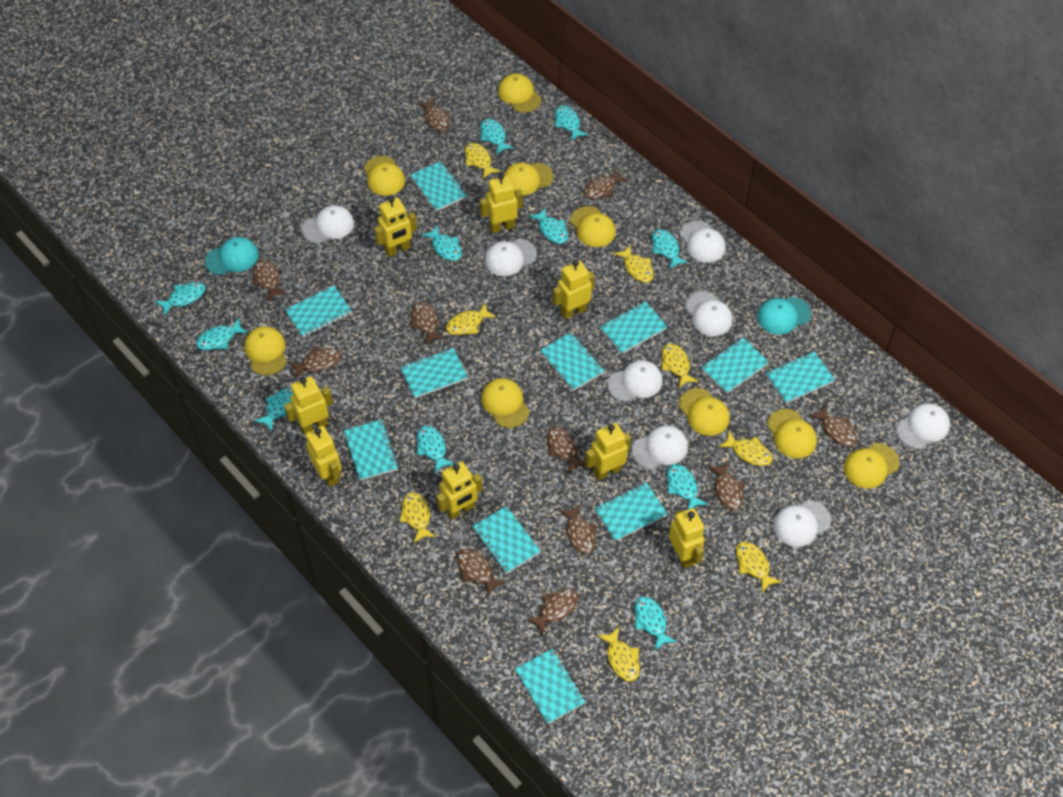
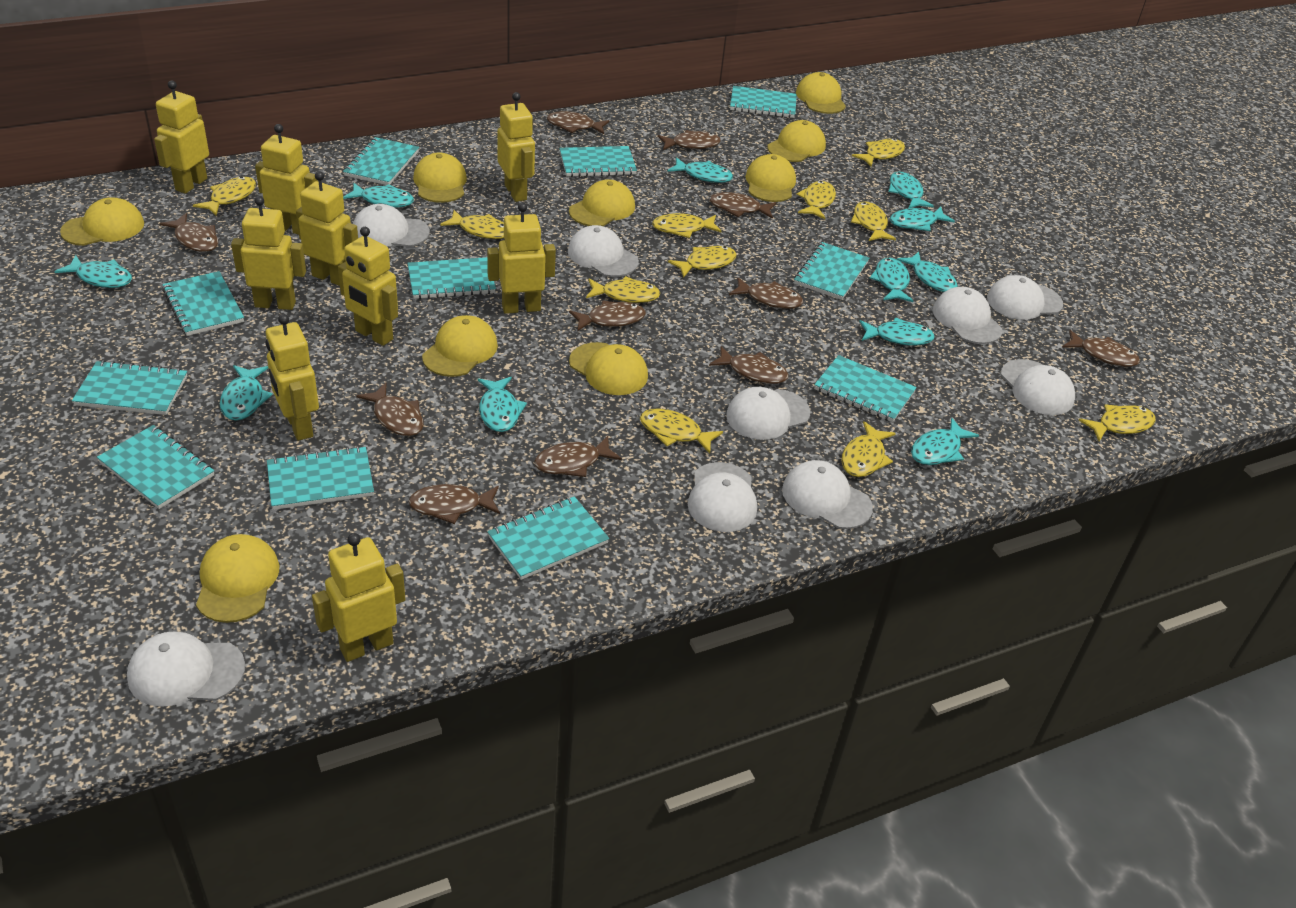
turquoise cap: 2 -> 0
white cap: 8 -> 9
yellow fish: 8 -> 11
yellow robot: 8 -> 9

